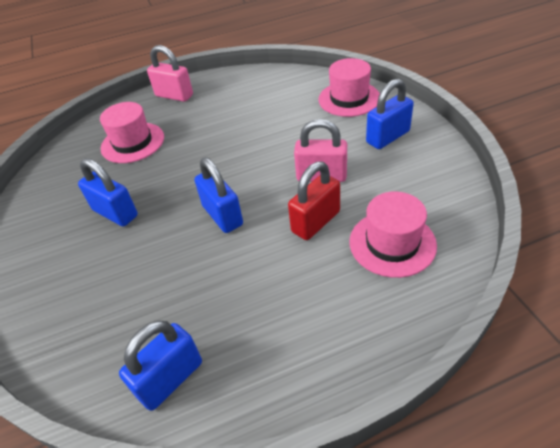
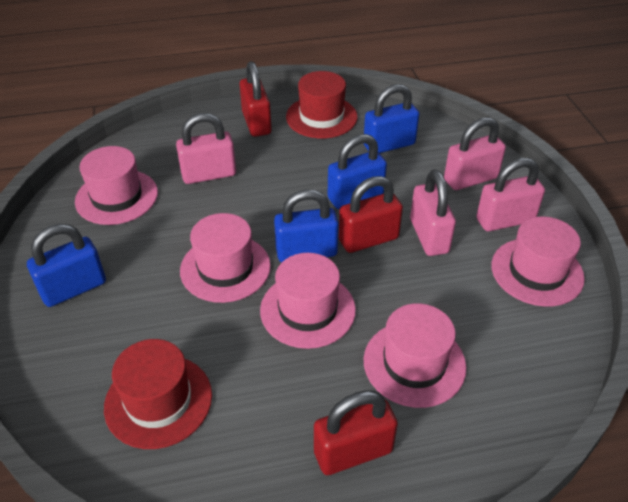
pink hat: 3 -> 5
pink padlock: 2 -> 4
red hat: 0 -> 2
red padlock: 1 -> 3

